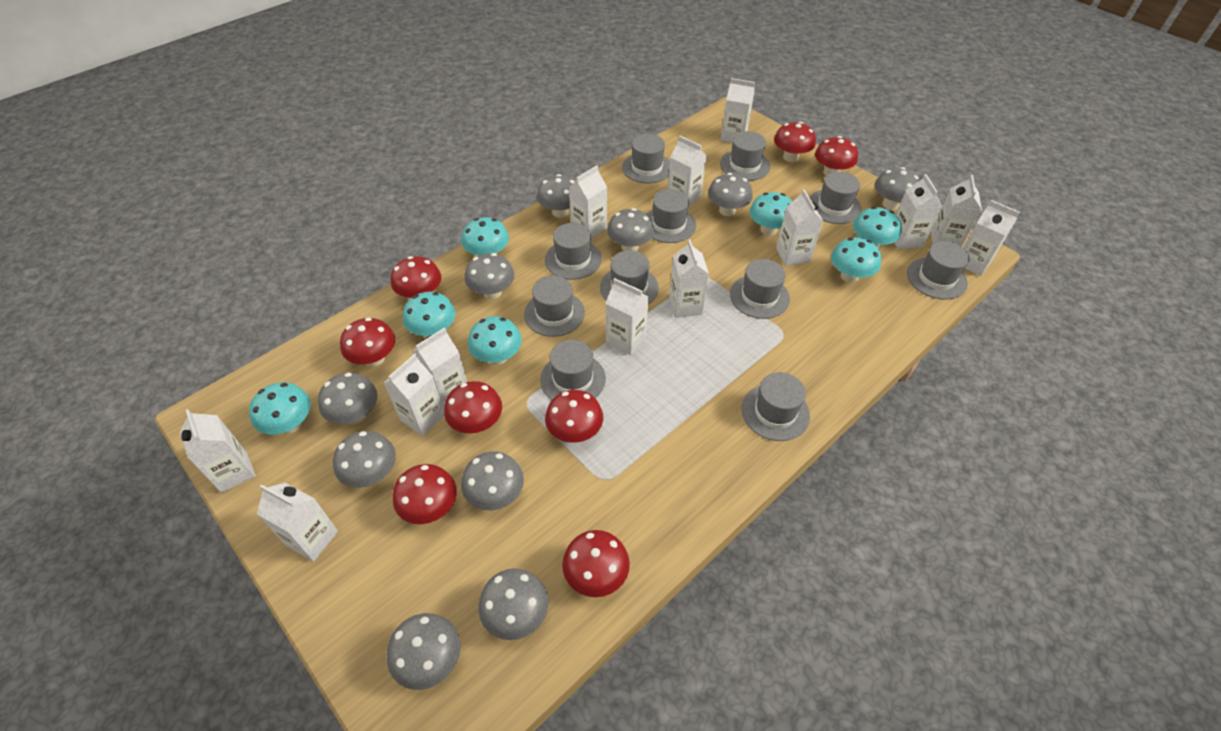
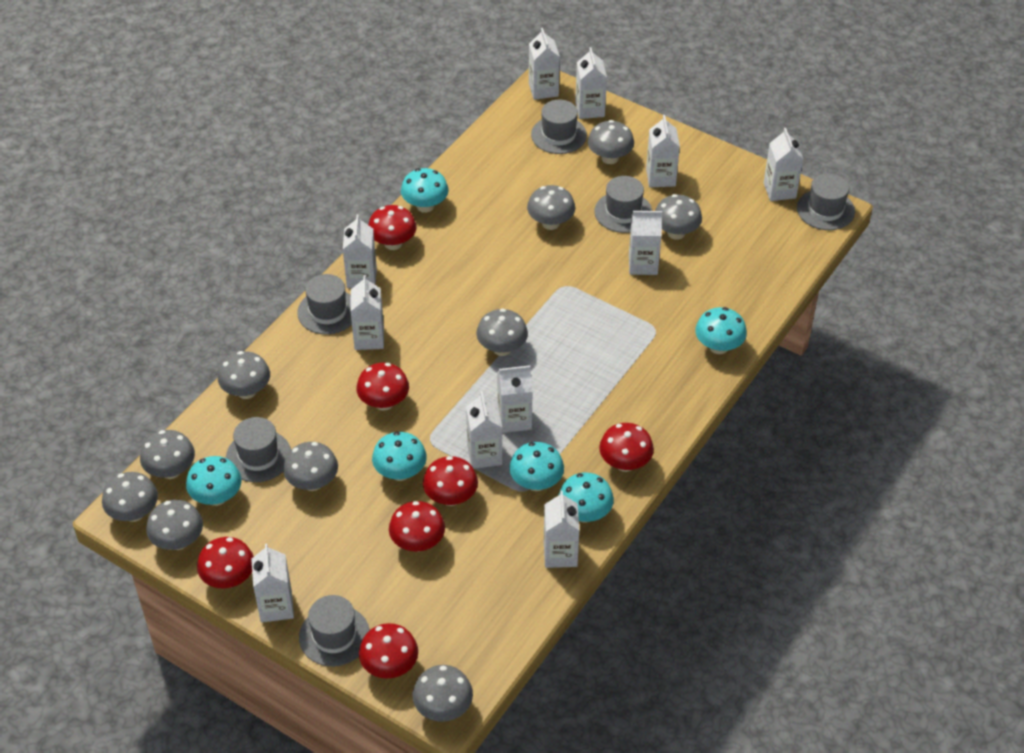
grey hat: 11 -> 6
red mushroom: 8 -> 7
turquoise mushroom: 7 -> 6
white carton: 13 -> 11

